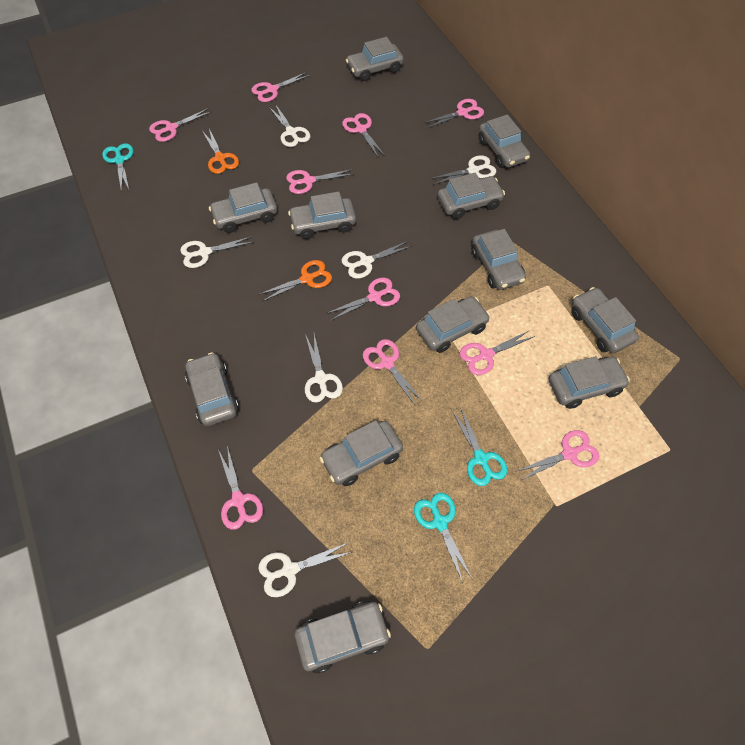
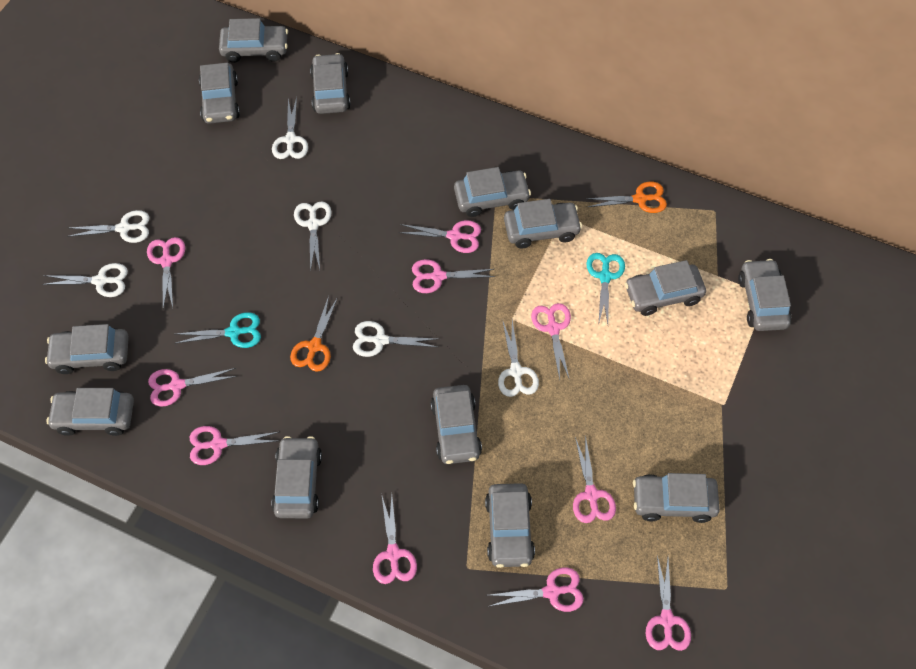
grey car: 12 -> 13
turquoise scissors: 3 -> 2

